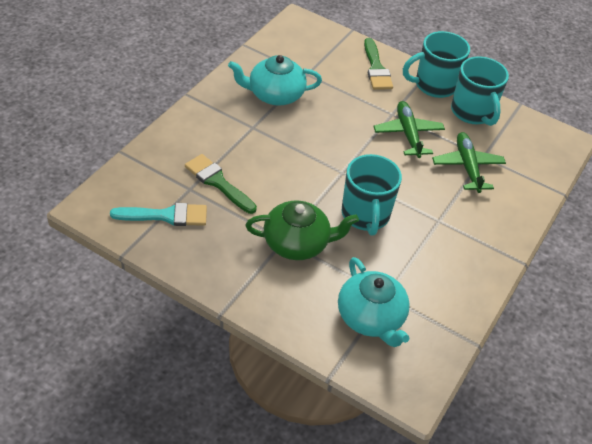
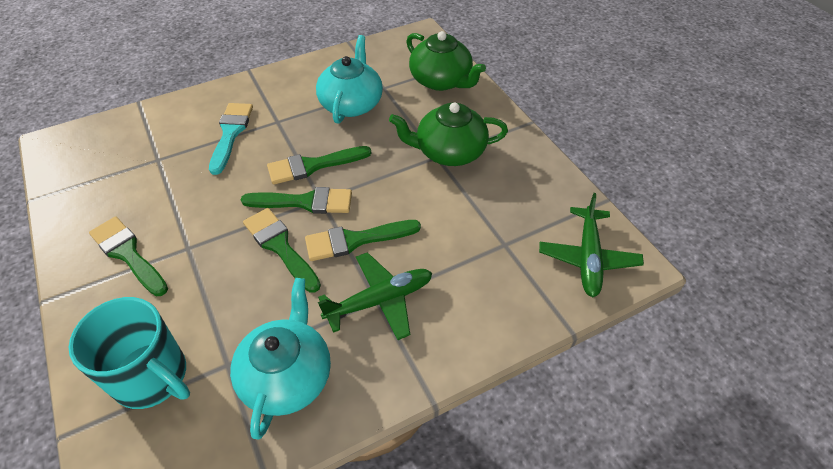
green brush: 2 -> 5
green teapot: 1 -> 2
turquoise mug: 3 -> 1

